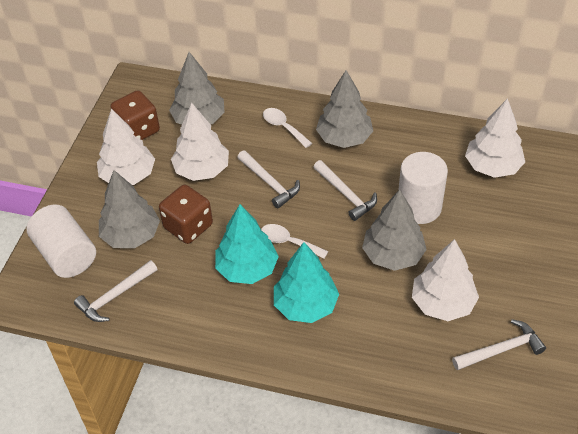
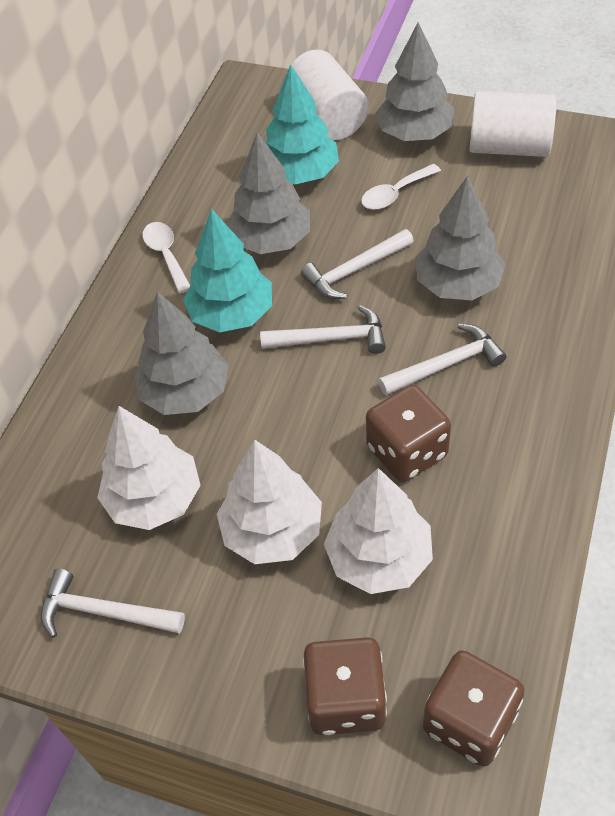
brown dice: 2 -> 3
white tree: 4 -> 3

